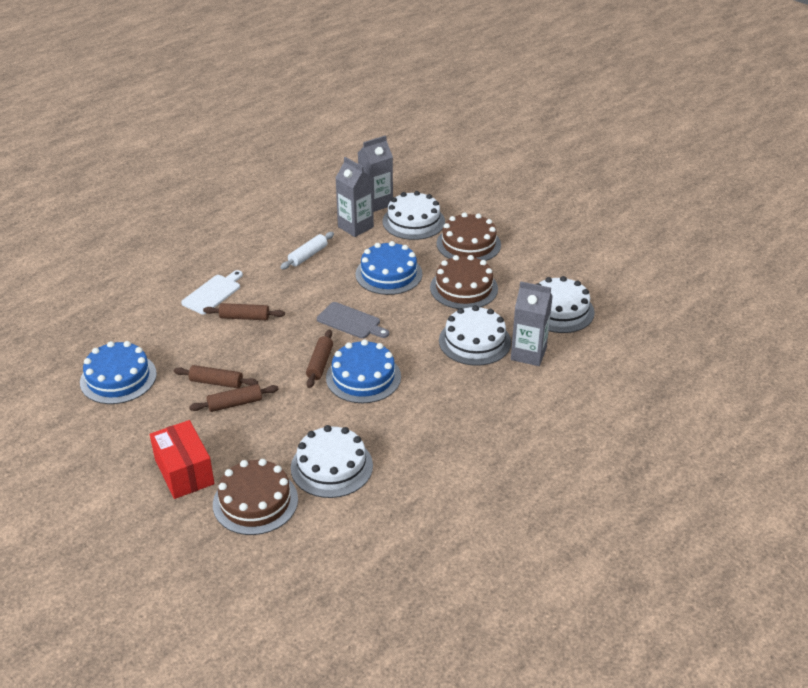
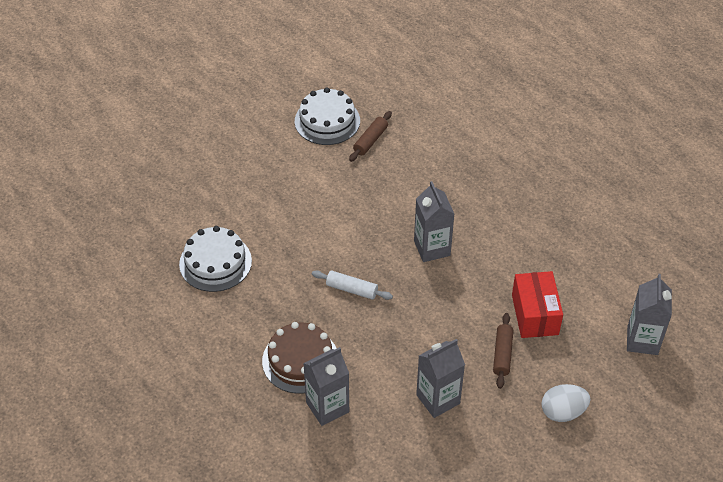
blue cake: 3 -> 0
brown cake: 3 -> 1
brown rolling pin: 4 -> 2
grey carton: 3 -> 4
grey cutting board: 1 -> 0
white cake: 4 -> 2
white cutting board: 1 -> 0
white egg: 0 -> 1

